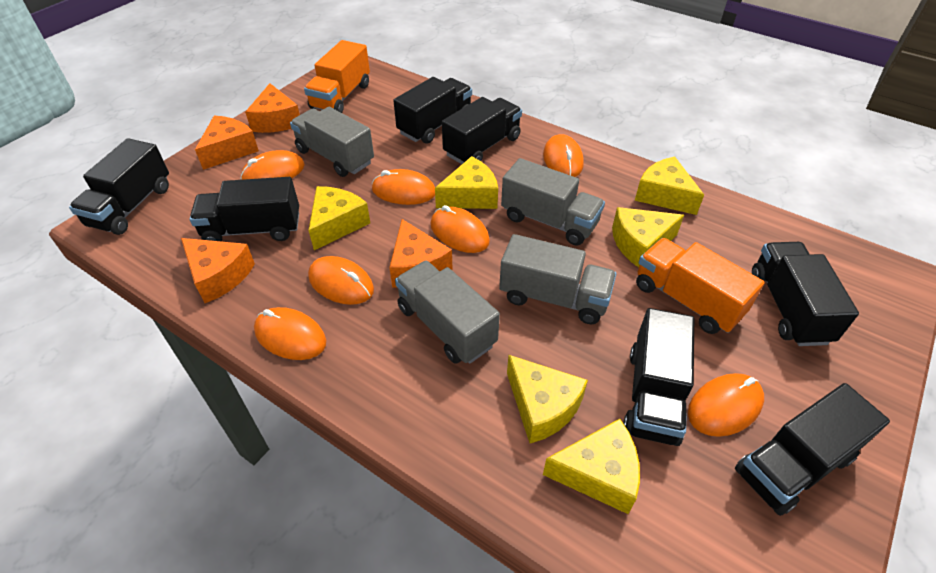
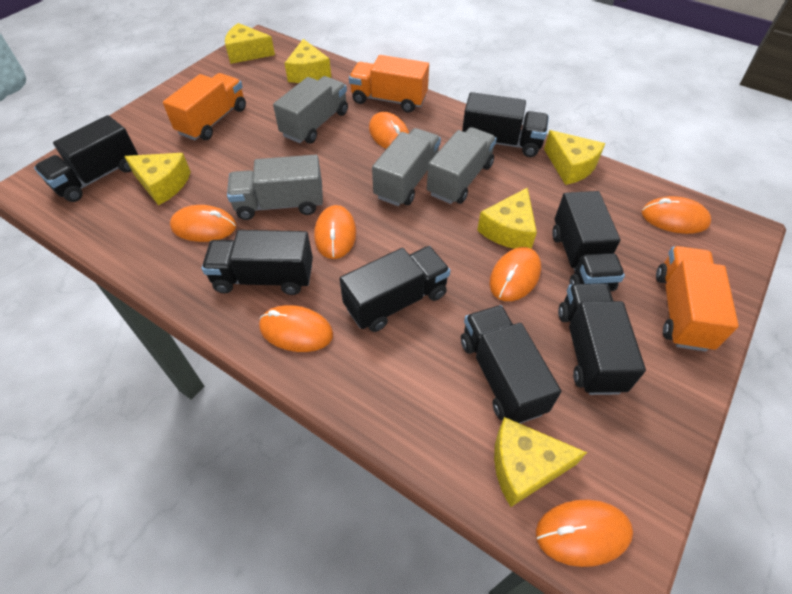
orange cheese: 4 -> 0
orange truck: 2 -> 3

